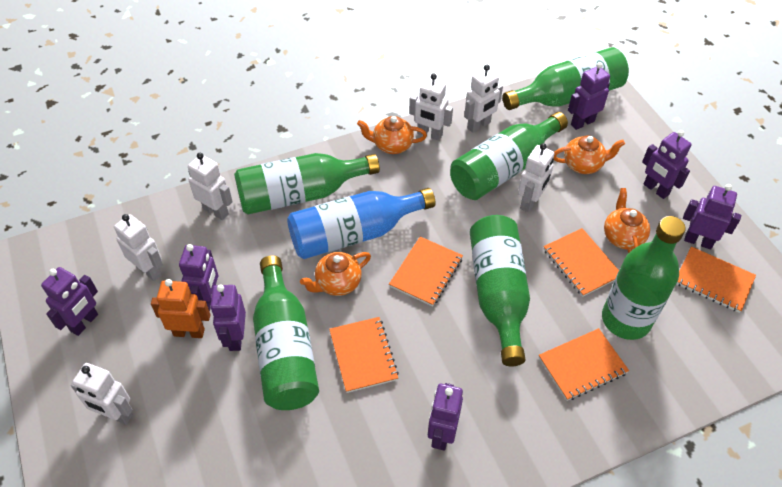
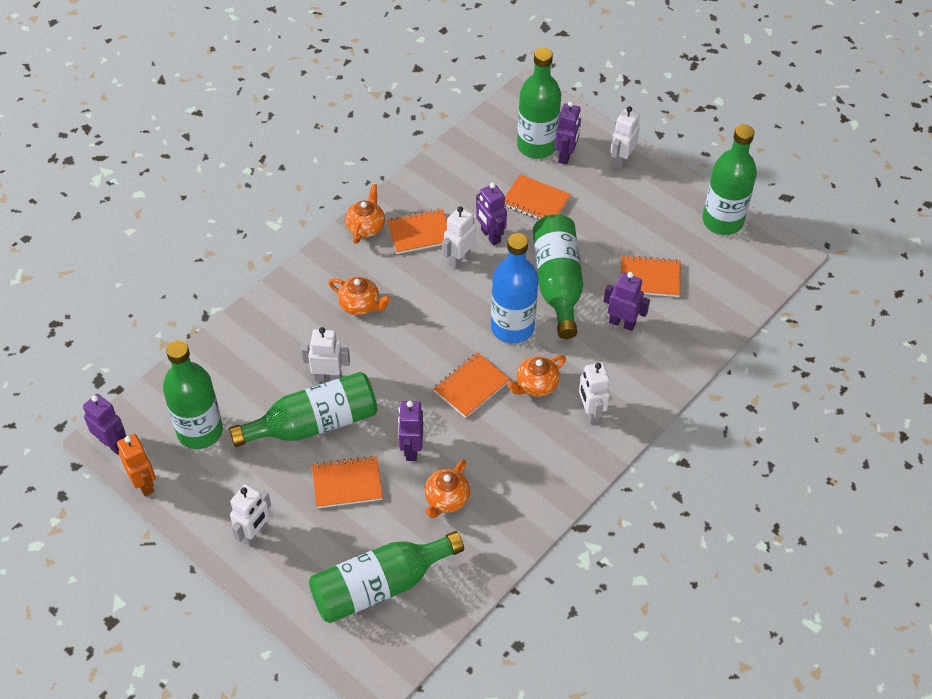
purple robot: 7 -> 5
white robot: 6 -> 5

